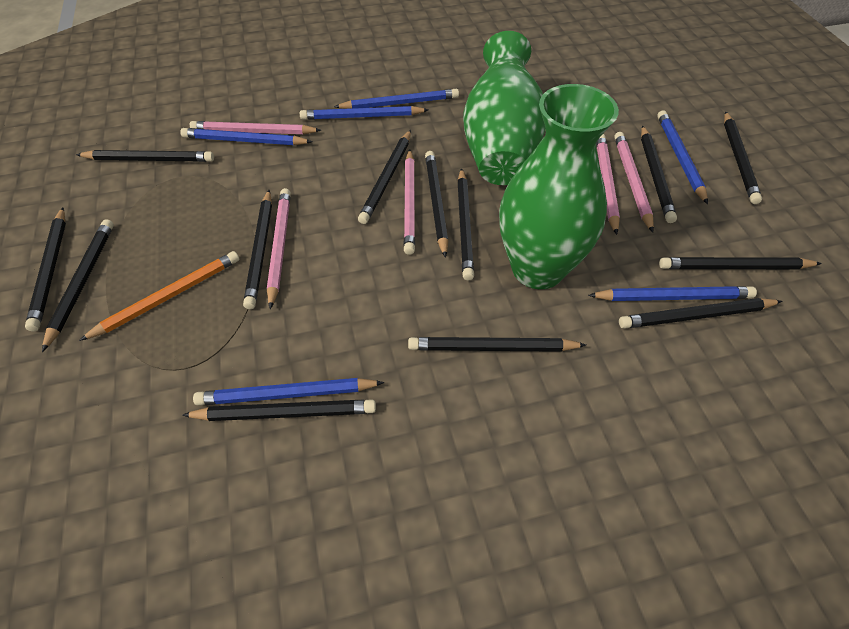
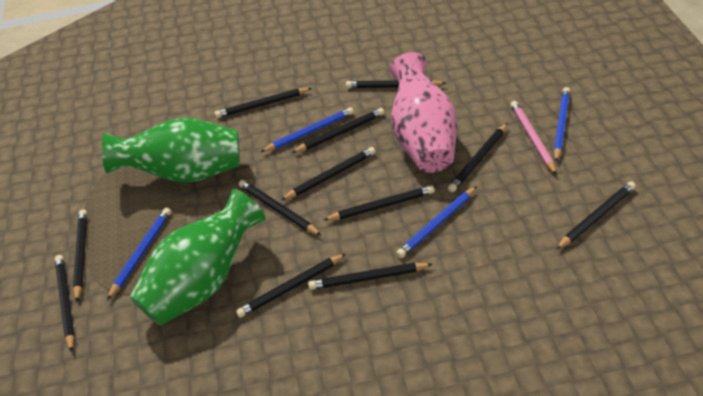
black pencil: 13 -> 12
blue pencil: 6 -> 4
orange pencil: 1 -> 0
pink pencil: 5 -> 1
pink vase: 0 -> 1

